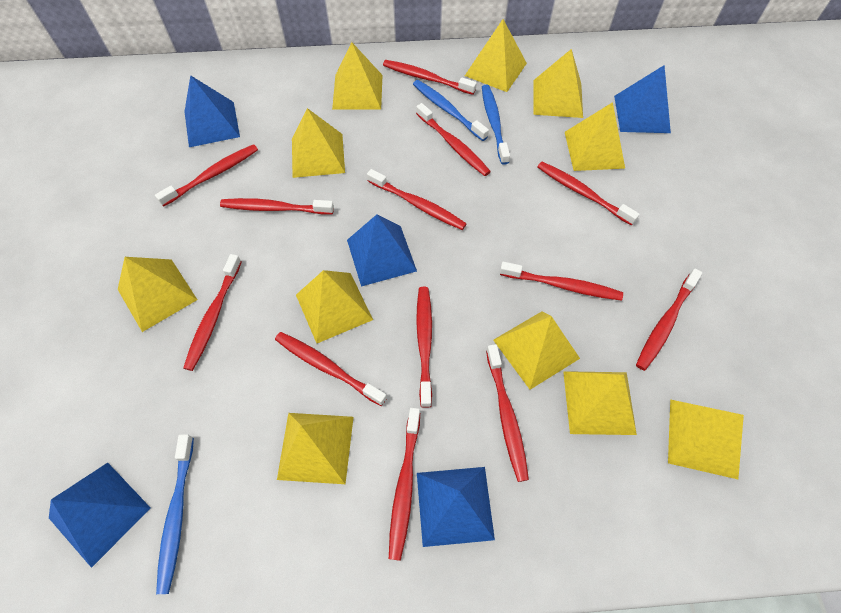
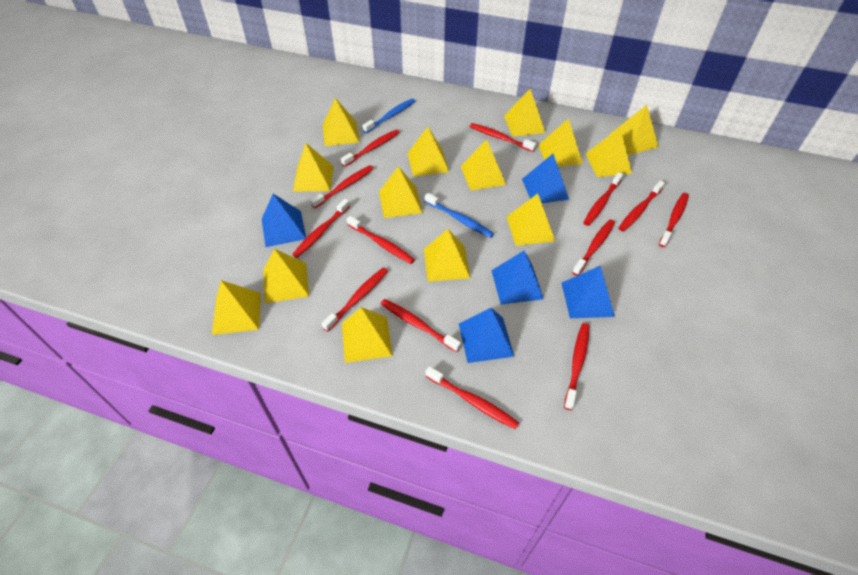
blue toothbrush: 3 -> 2
yellow pyramid: 11 -> 14

